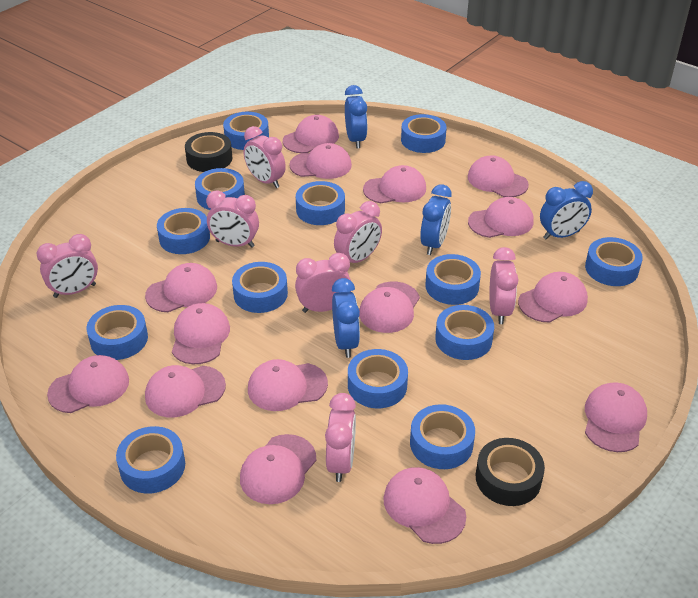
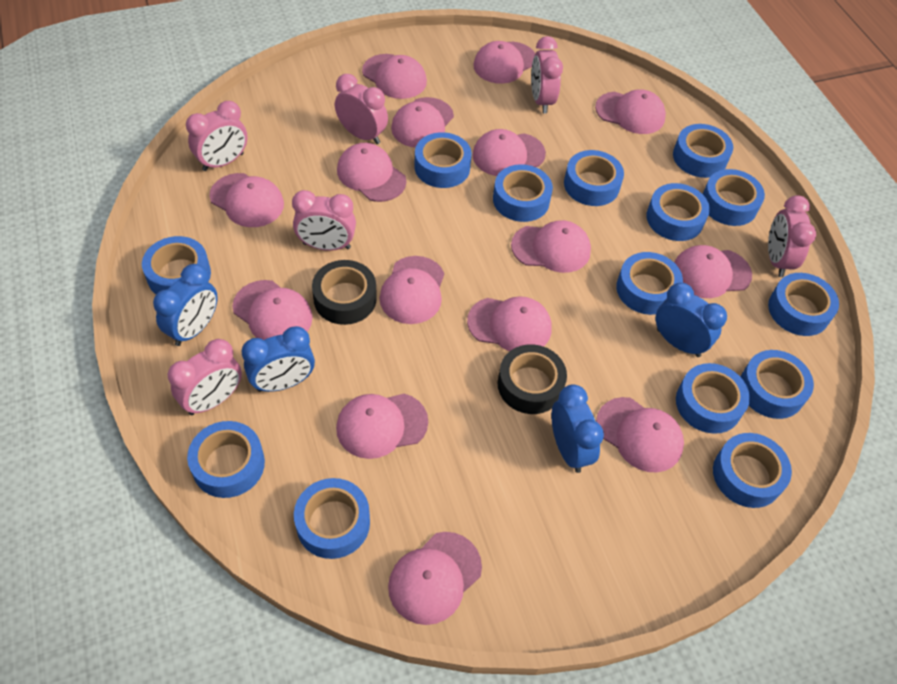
blue tape: 13 -> 14
pink clock: 7 -> 6

